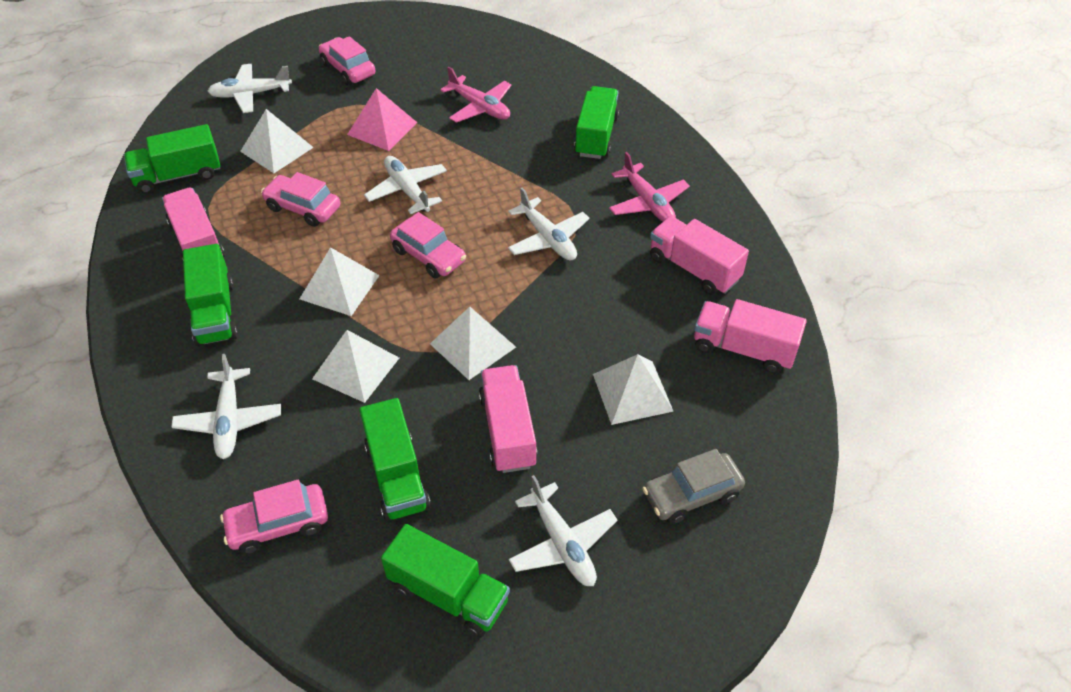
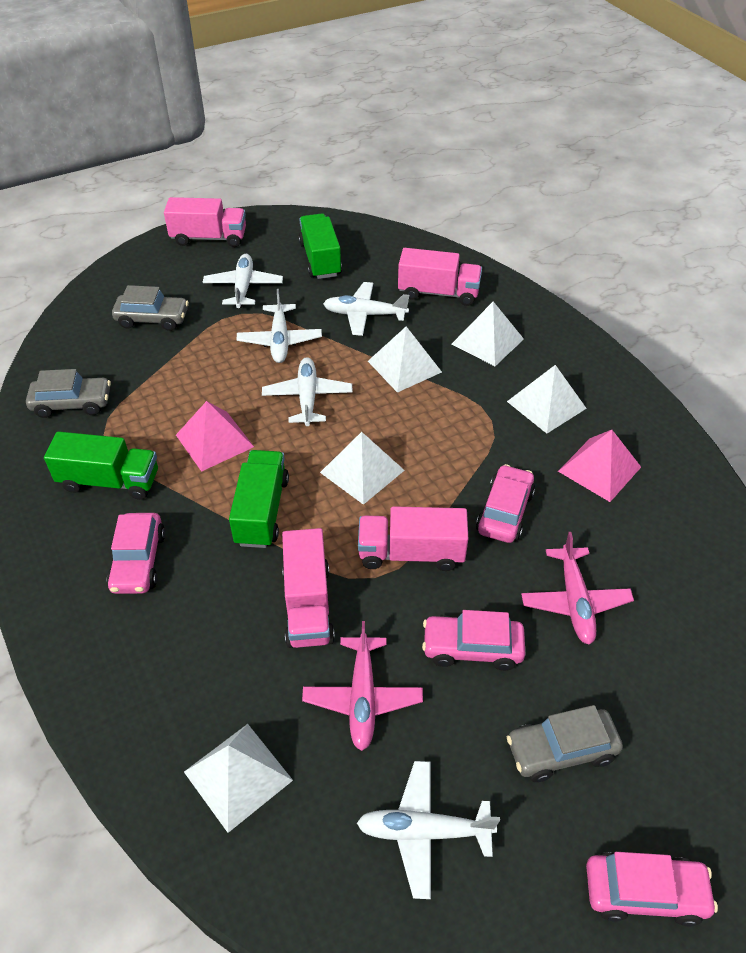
green truck: 5 -> 3
grey car: 1 -> 3
pink pyramid: 1 -> 2

